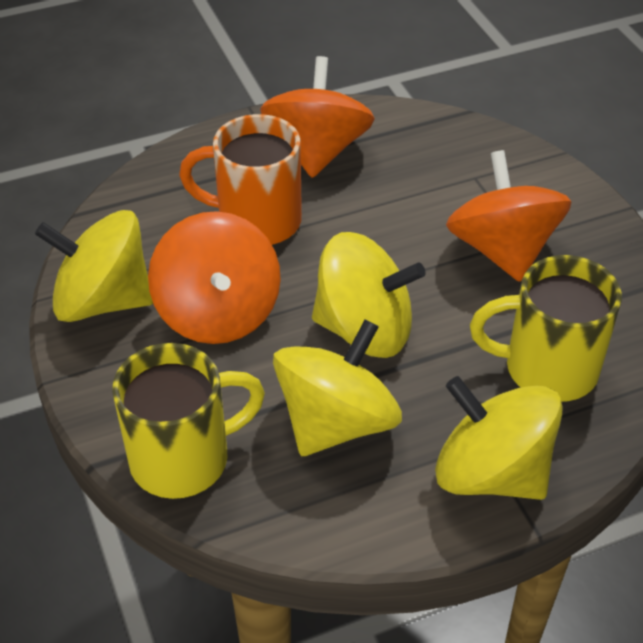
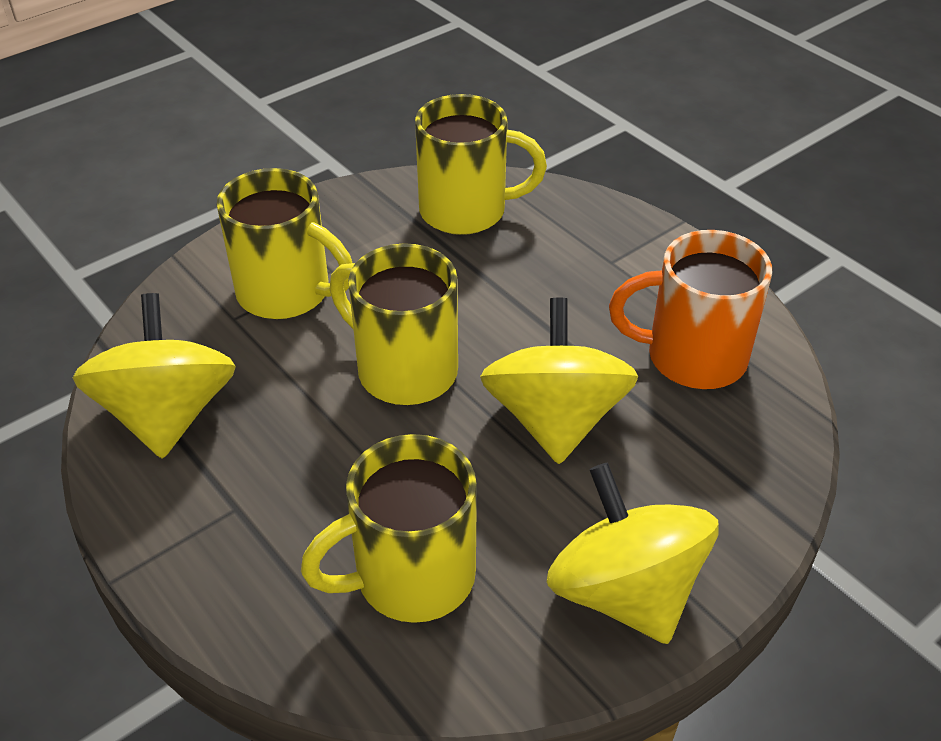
orange spinning top: 3 -> 0
yellow mug: 2 -> 4
yellow spinning top: 4 -> 3

